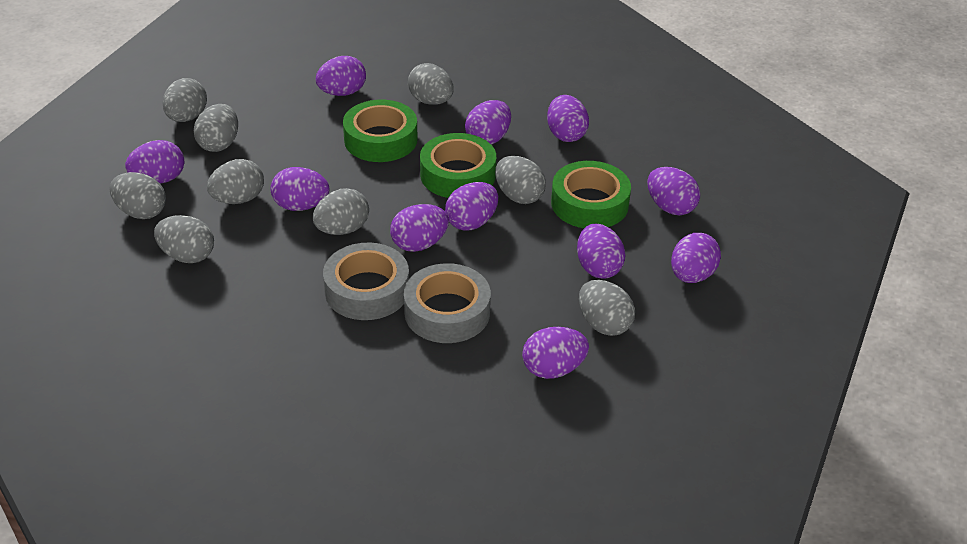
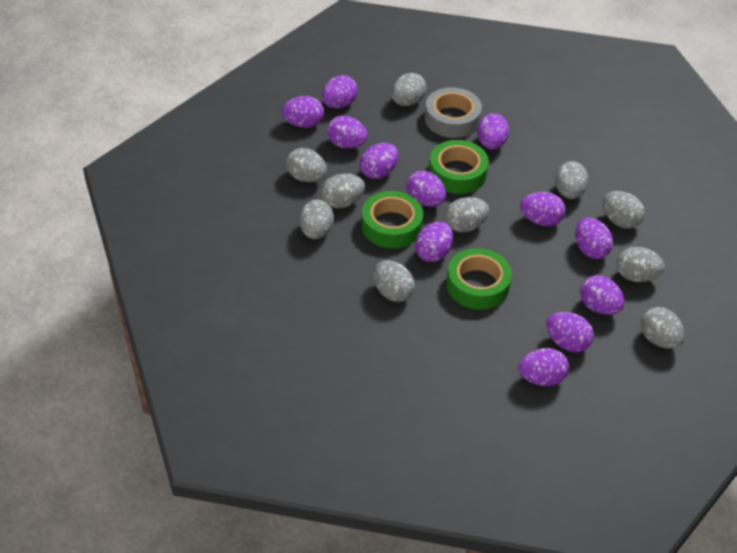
grey egg: 9 -> 10
grey tape: 2 -> 1
purple egg: 11 -> 12

